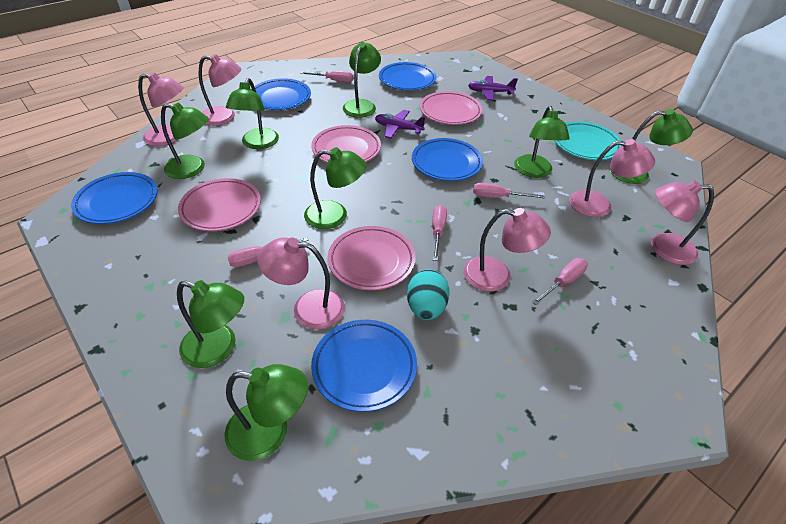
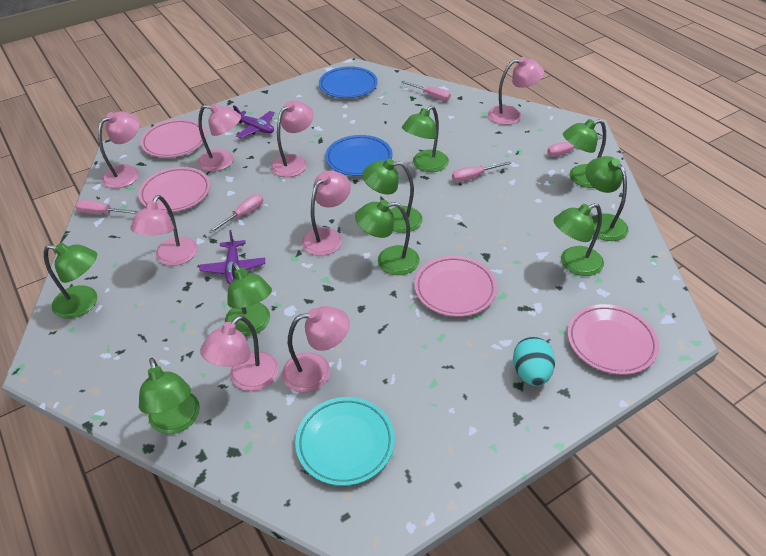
blue plate: 5 -> 2
green lamp: 8 -> 9
pink lamp: 6 -> 8

